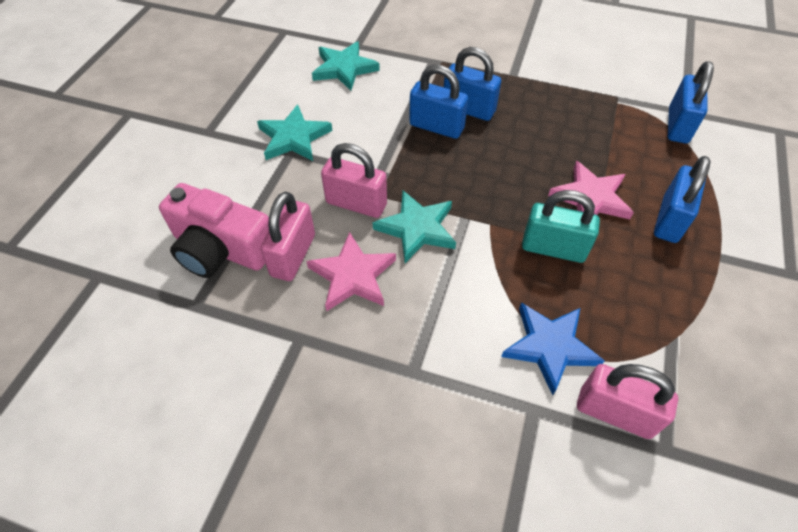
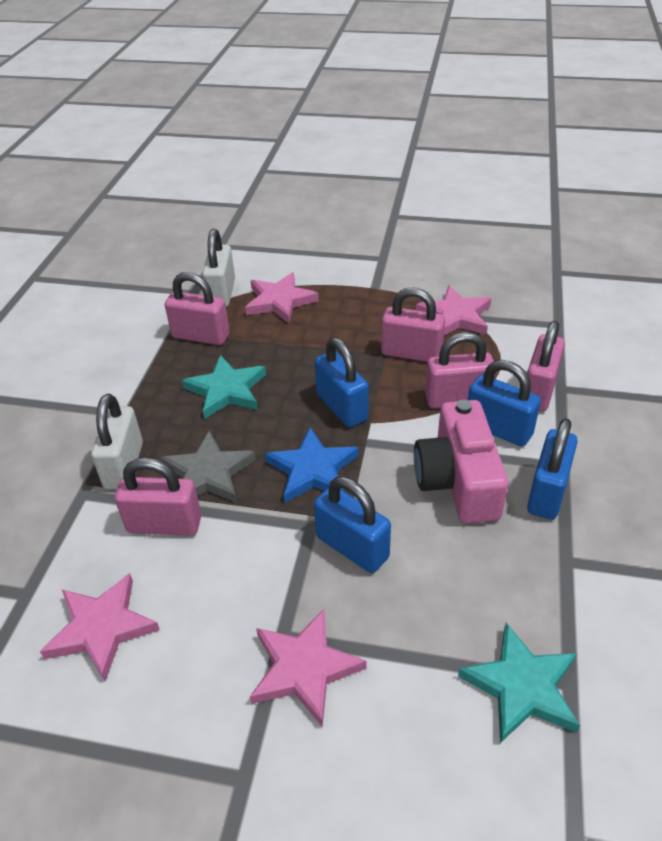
grey star: 0 -> 1
pink padlock: 3 -> 5
pink star: 2 -> 4
turquoise padlock: 1 -> 0
turquoise star: 3 -> 2
white padlock: 0 -> 2

